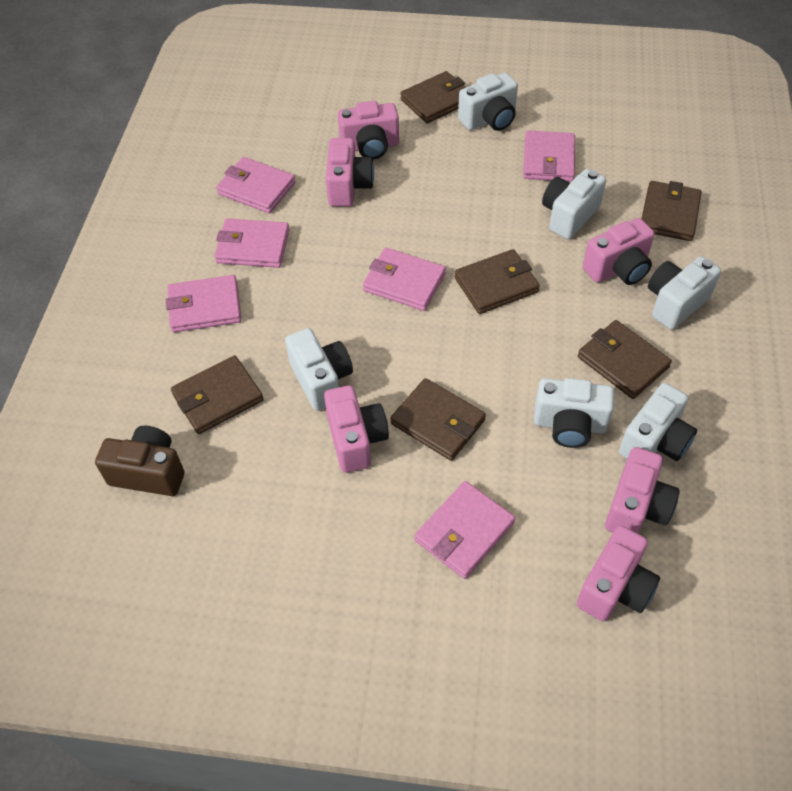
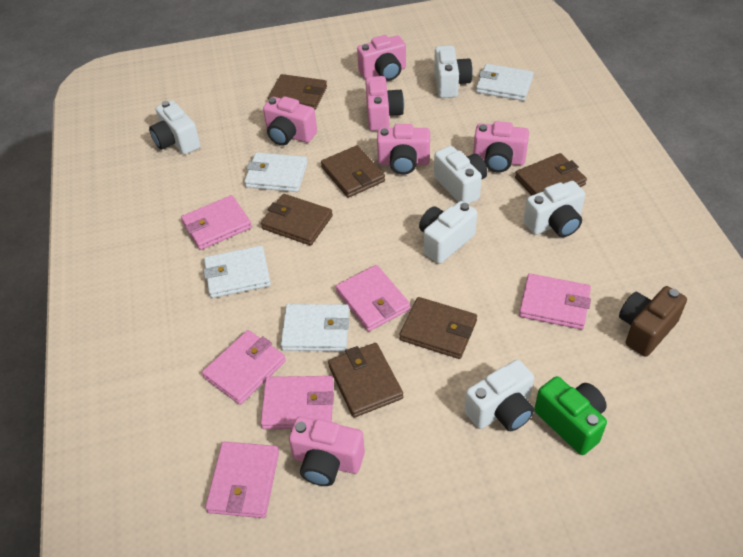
green camera: 0 -> 1
white wallet: 0 -> 4

